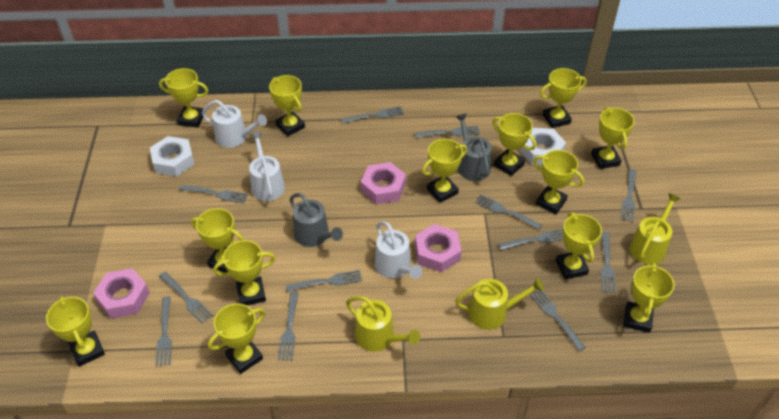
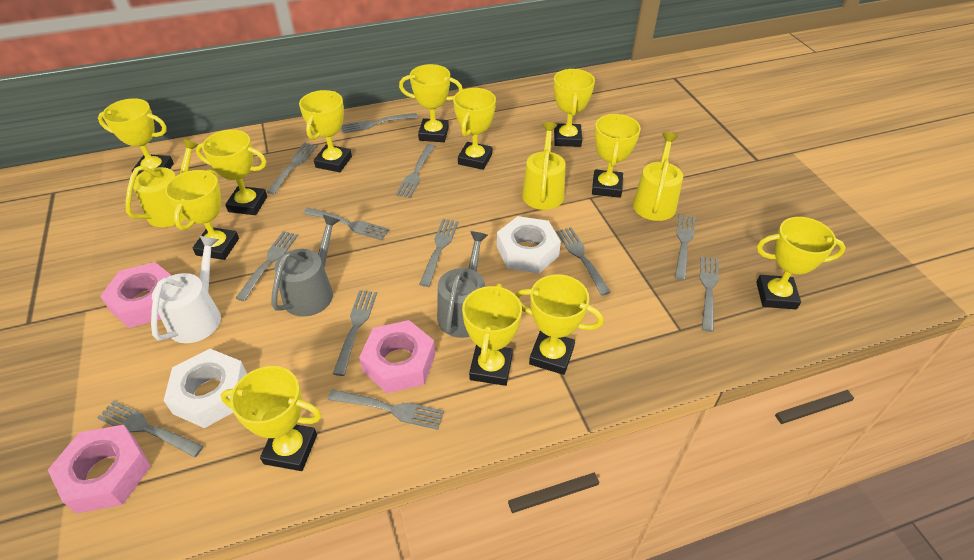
white watering can: 3 -> 1
yellow trophy: 13 -> 12

